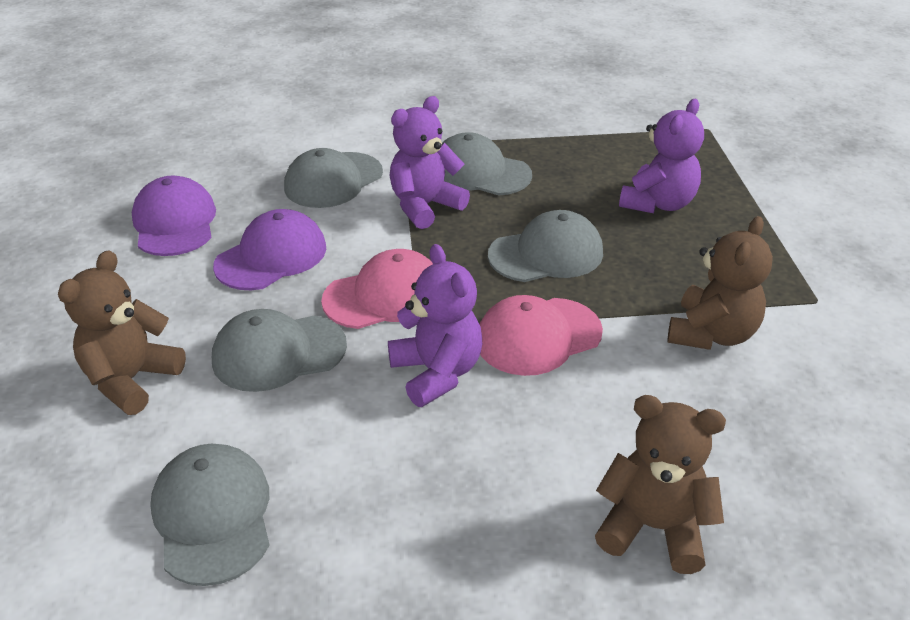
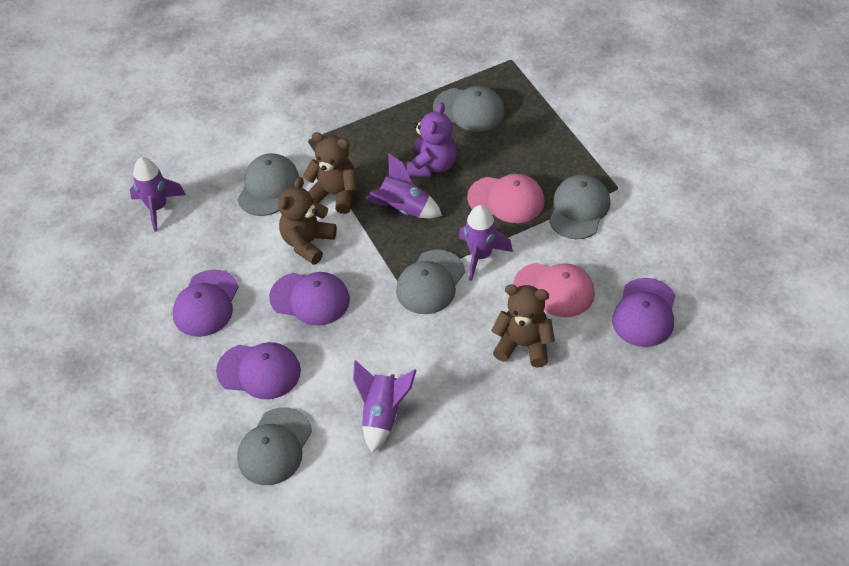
purple cap: 2 -> 4
purple rocket: 0 -> 4
purple teddy bear: 3 -> 1

